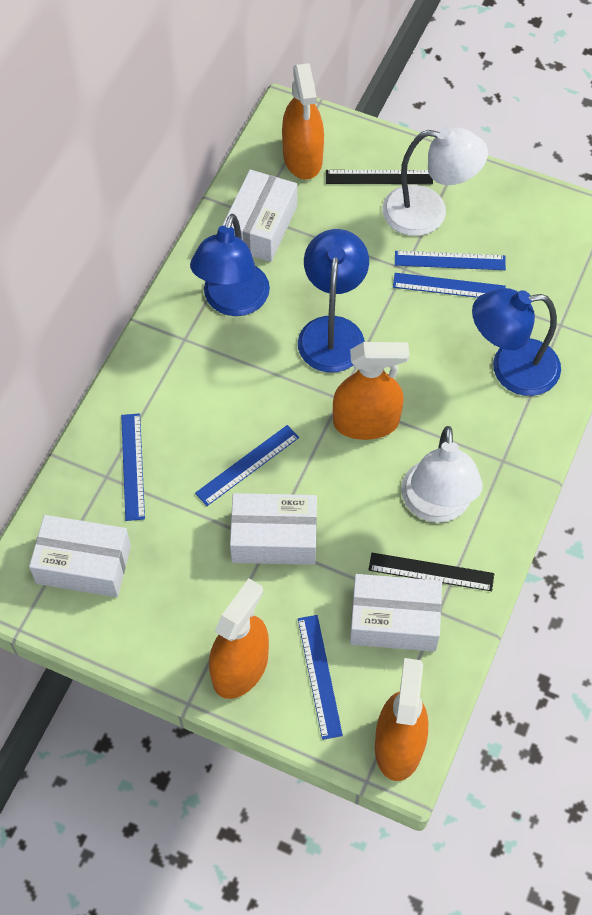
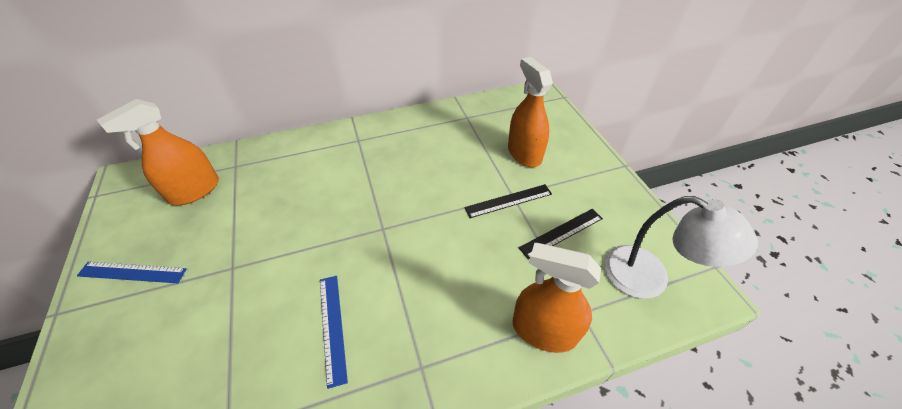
blue lamp: 3 -> 0
blue ruler: 5 -> 2
orange spray bottle: 4 -> 3
white box: 4 -> 0
white lamp: 2 -> 1

